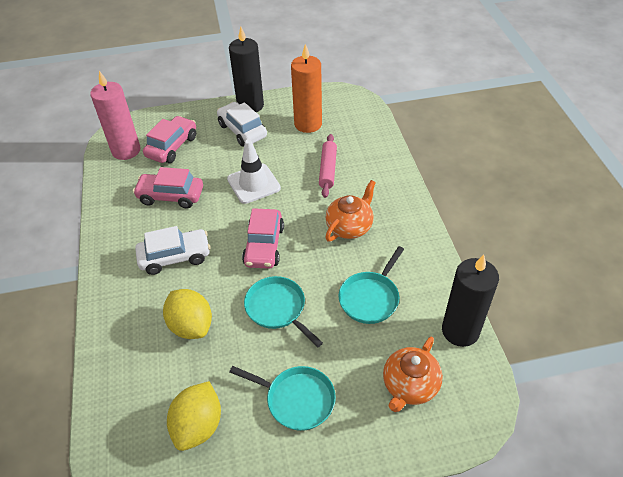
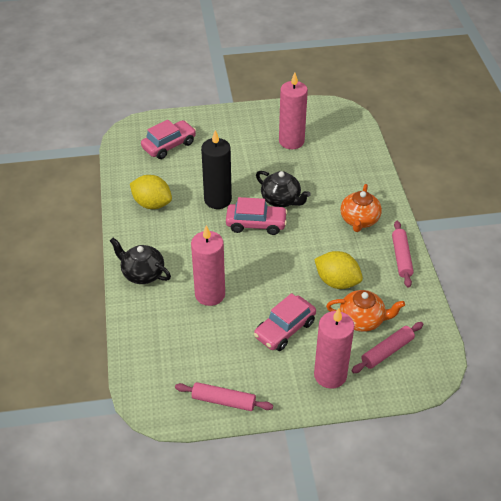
black candle: 2 -> 1
black teapot: 0 -> 2
orange candle: 1 -> 0
pink candle: 1 -> 3
pink rolling pin: 1 -> 3
turquoise pan: 3 -> 0
white car: 2 -> 0
white traffic cone: 1 -> 0

